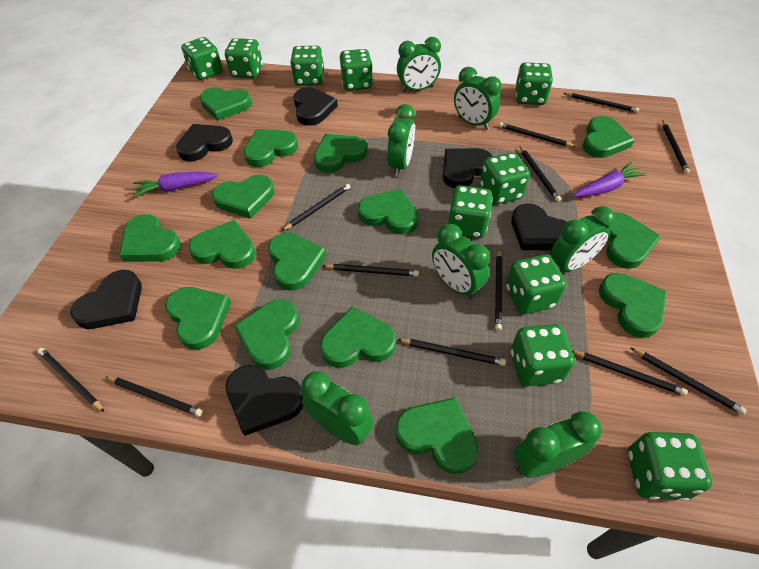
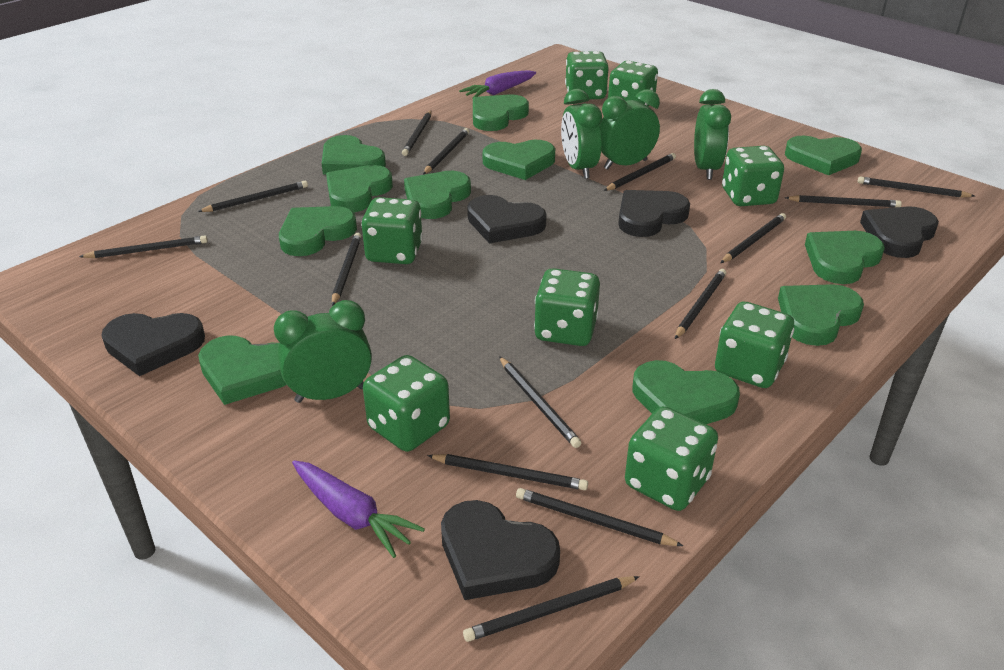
black heart: 6 -> 5
black pencil: 12 -> 14
green clock: 7 -> 4
green dice: 10 -> 8
green heart: 15 -> 11

